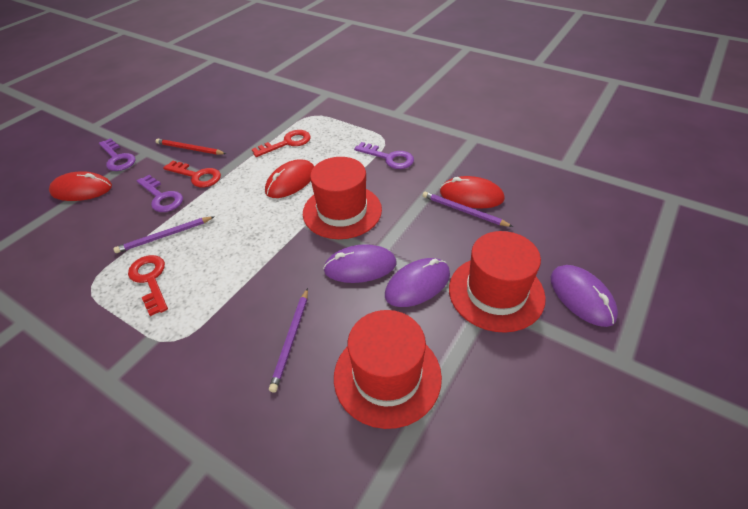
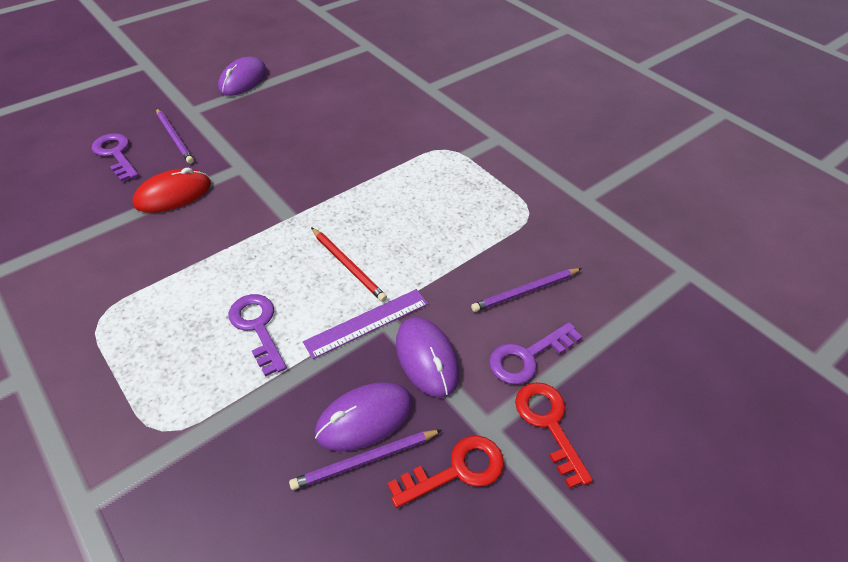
purple ruler: 0 -> 1
red hat: 3 -> 0
red key: 3 -> 2
red mouse: 3 -> 1

